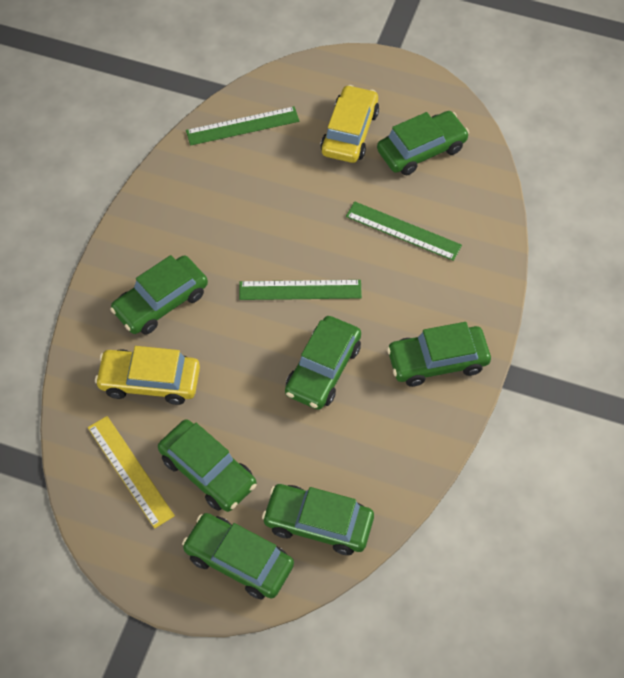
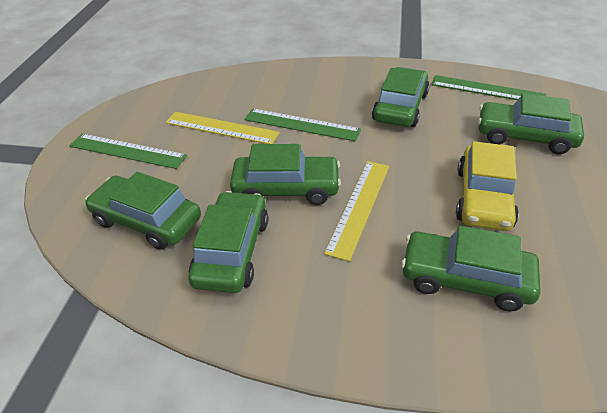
green car: 7 -> 6
yellow car: 2 -> 1
yellow ruler: 1 -> 2

